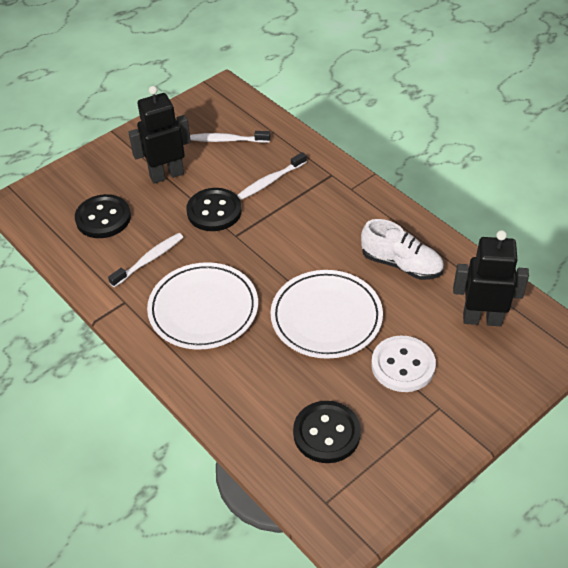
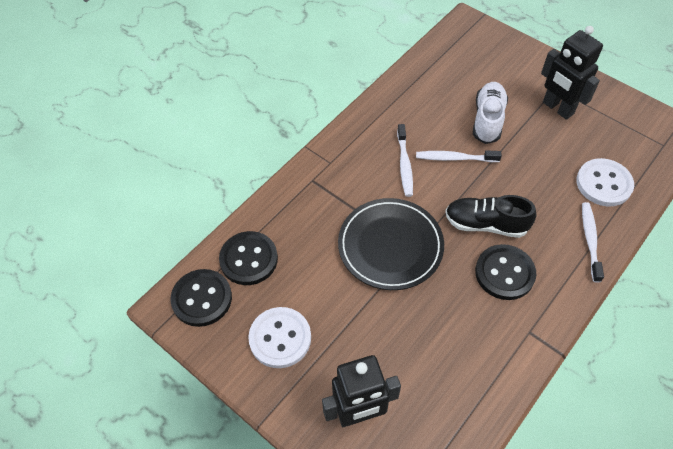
black plate: 0 -> 1
black shoe: 0 -> 1
white button: 1 -> 2
white plate: 2 -> 0

